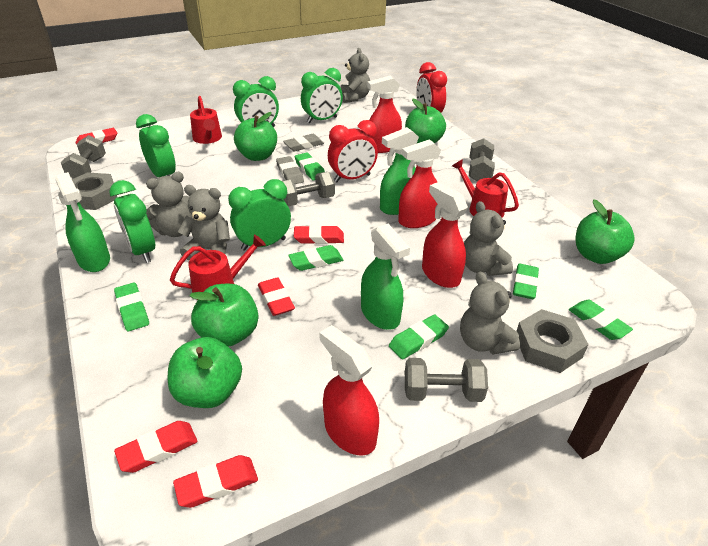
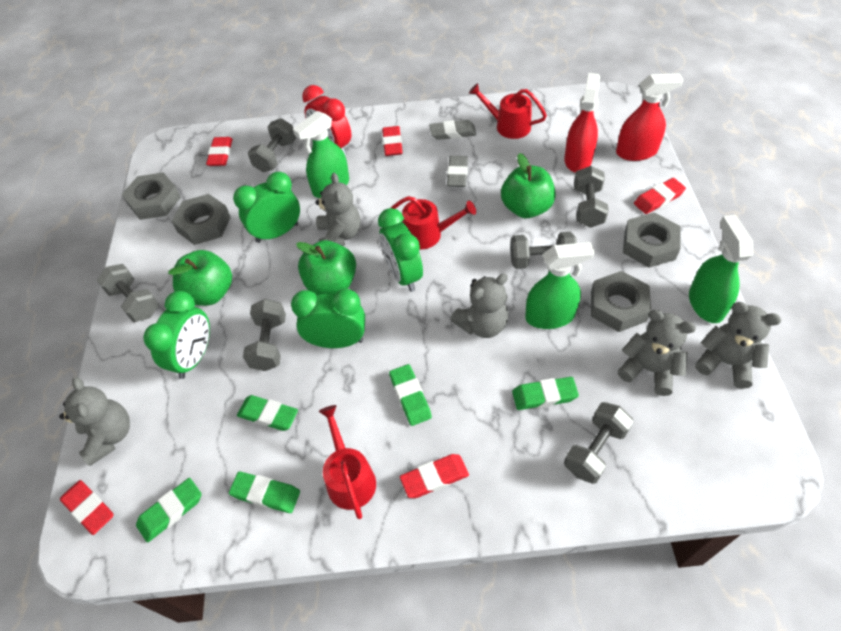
green apple: 5 -> 3
green clock: 5 -> 4
green eraser: 6 -> 5
grey dumbbell: 4 -> 6
grey nut: 2 -> 4
red clock: 2 -> 1
red spray bottle: 4 -> 2

